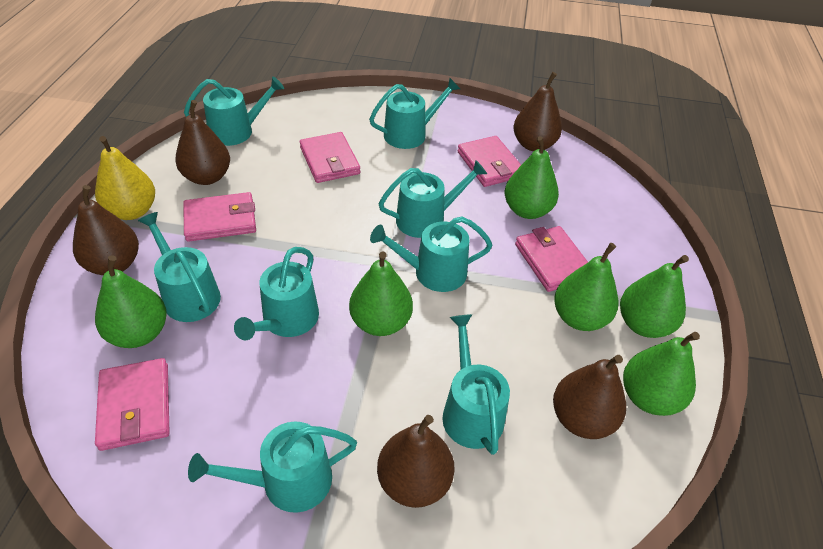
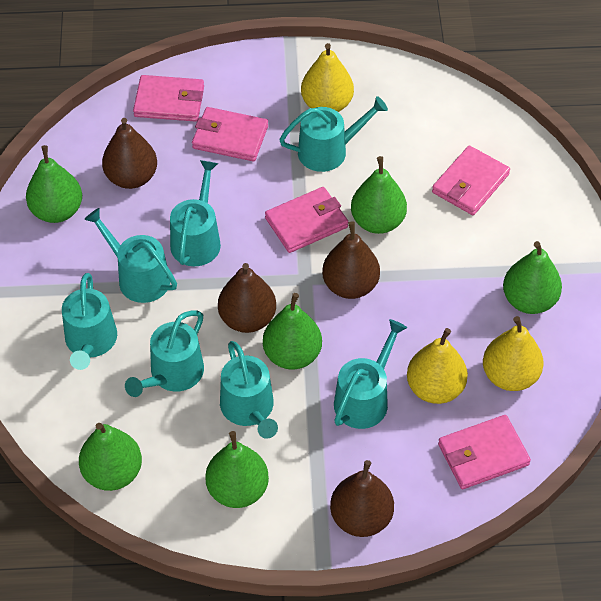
brown pear: 5 -> 4
turquoise watering can: 8 -> 7
yellow pear: 1 -> 3

